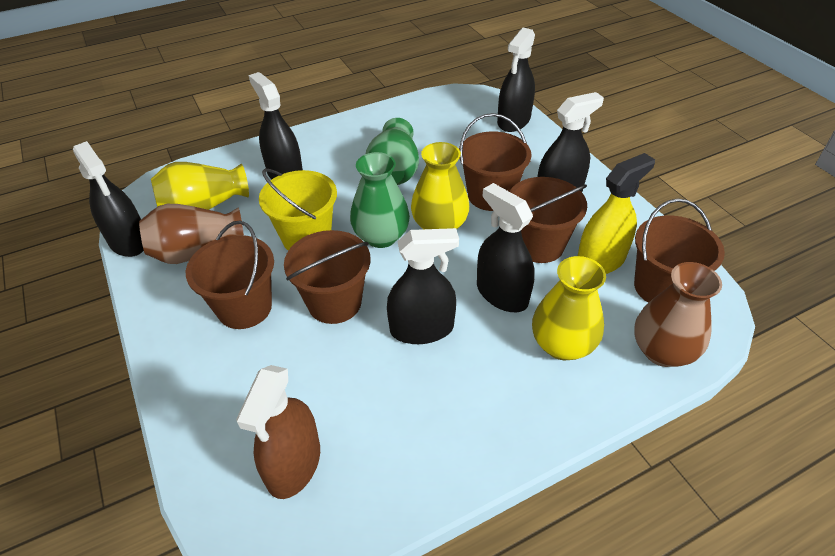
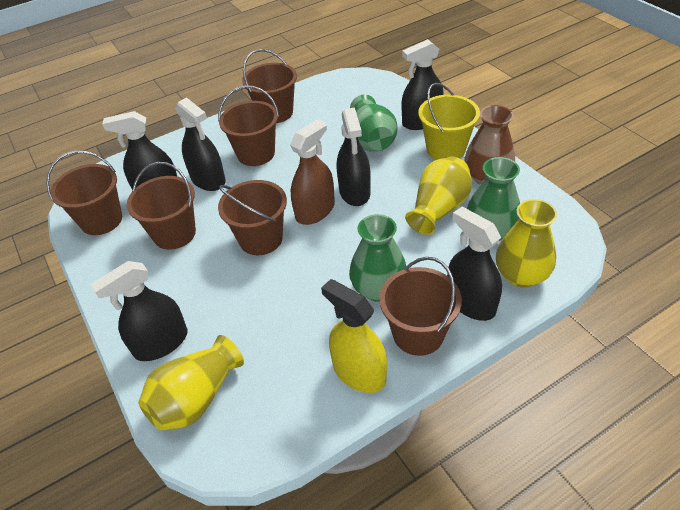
brown bucket: 5 -> 6
brown vase: 2 -> 1
green vase: 2 -> 3

